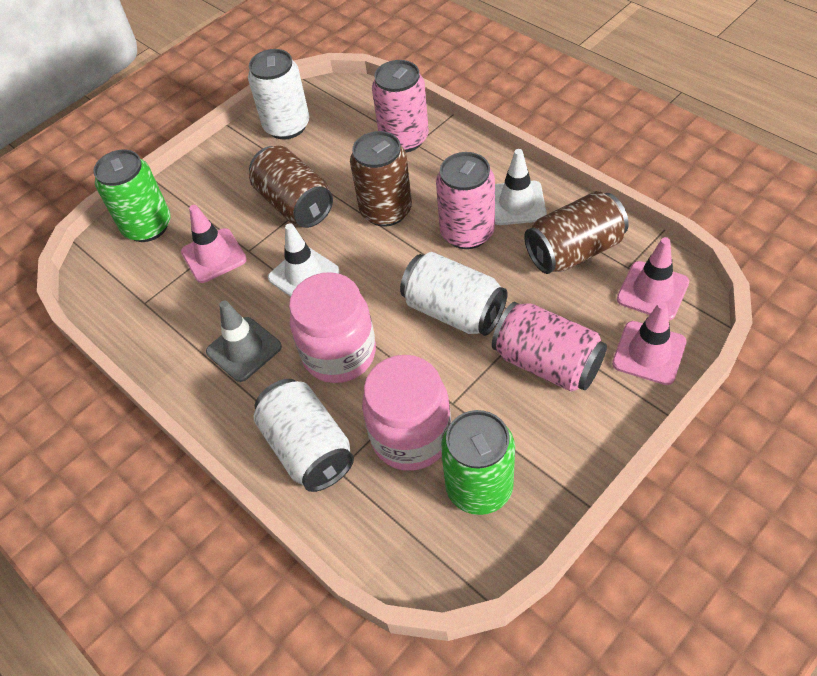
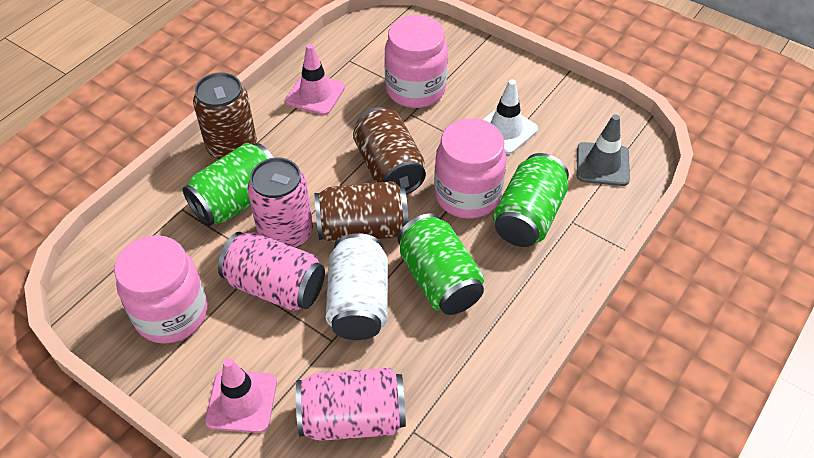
green can: 2 -> 3
pink jar: 2 -> 3
pink traffic cone: 3 -> 2
white can: 3 -> 1
white traffic cone: 2 -> 1

